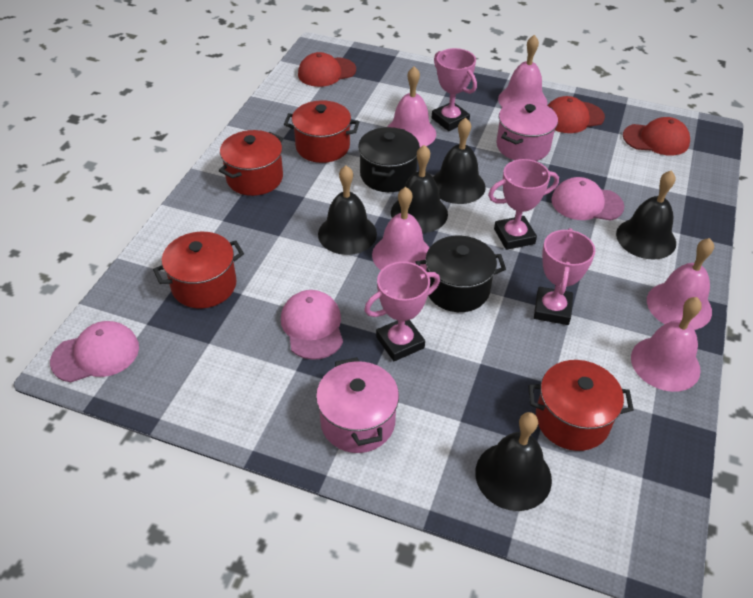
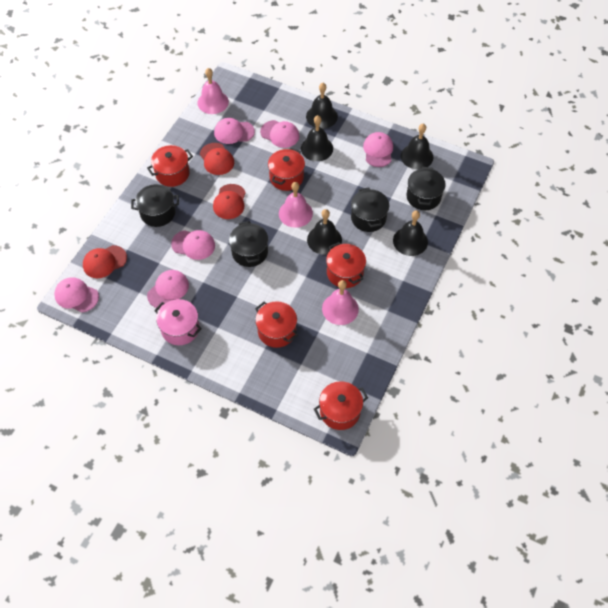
black pot: 2 -> 4
pink bell: 5 -> 3
pink cap: 3 -> 6
pink pot: 2 -> 1
pink trophy: 4 -> 0
red pot: 4 -> 5

